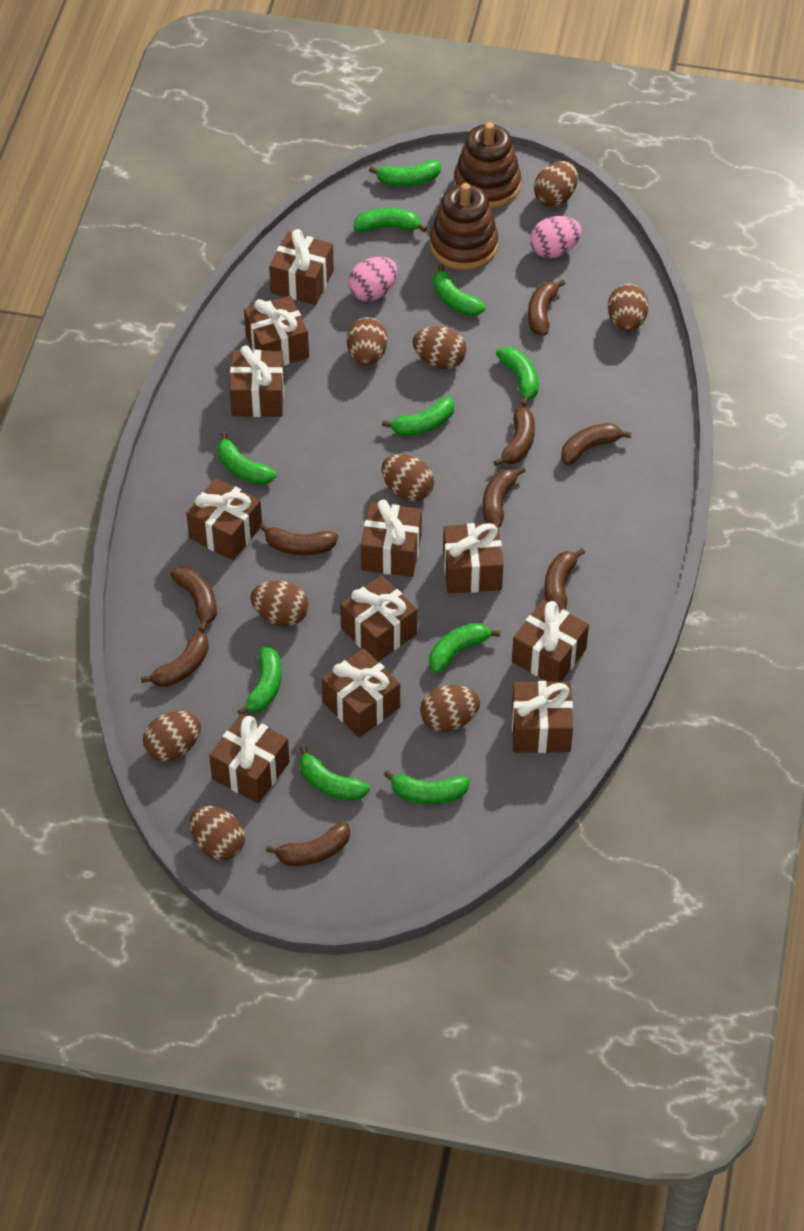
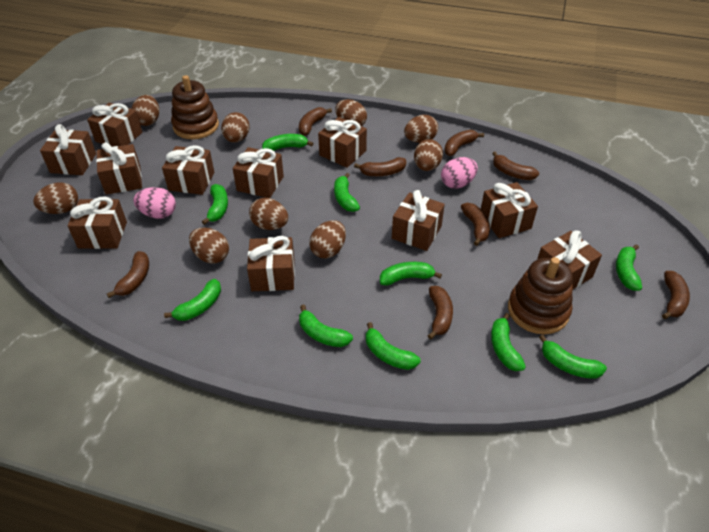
brown banana: 9 -> 8

